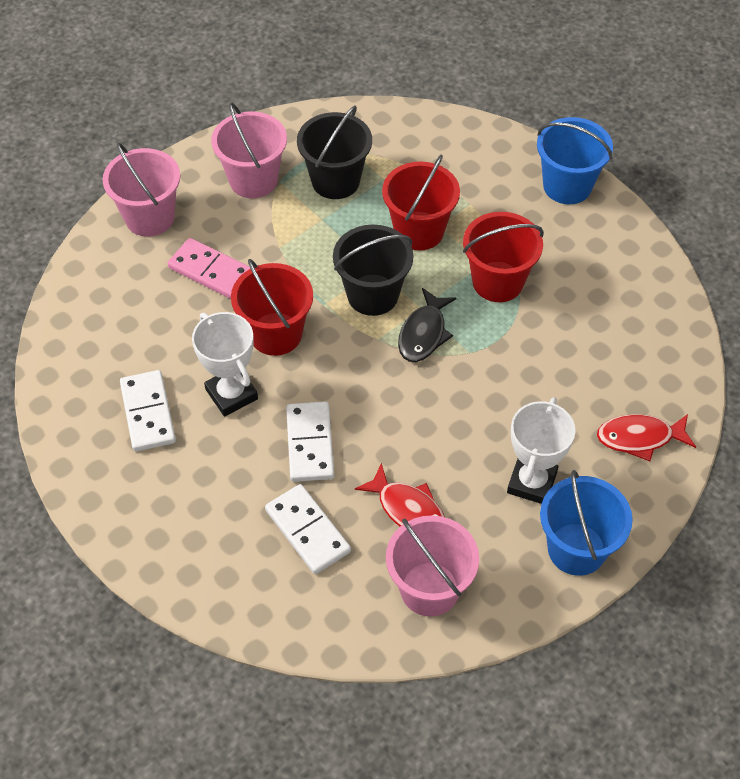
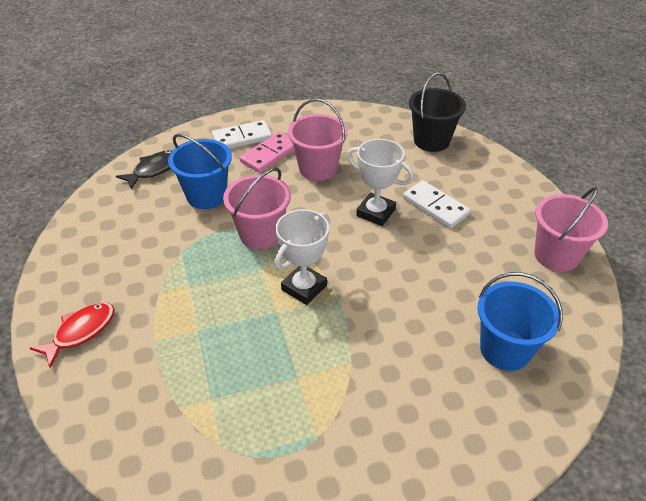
black bucket: 2 -> 1
red bucket: 3 -> 0
red fish: 2 -> 1
white domino: 3 -> 2

